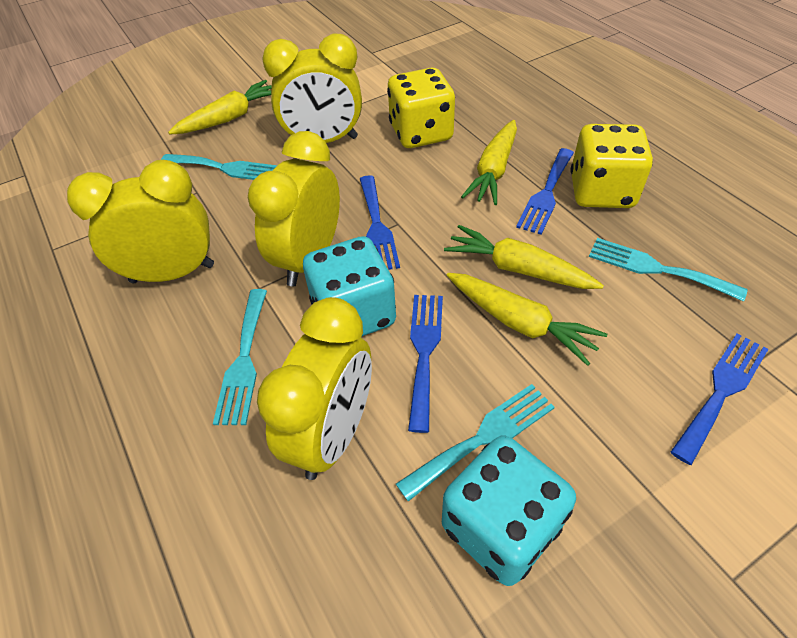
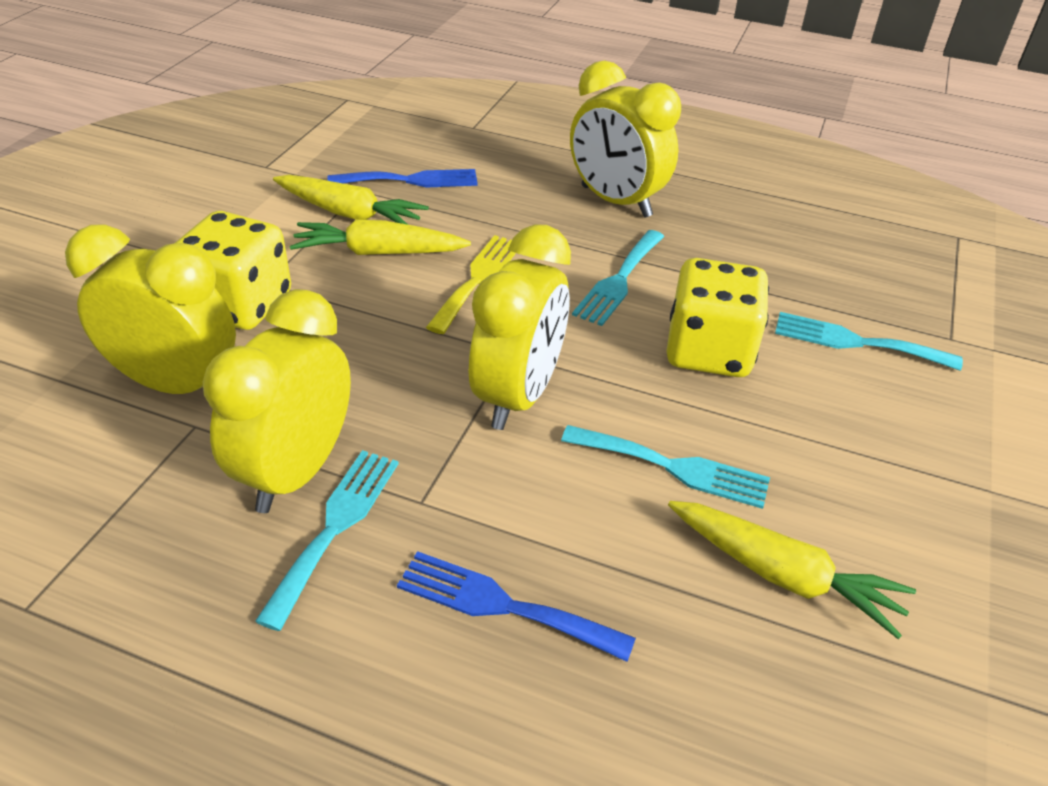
blue fork: 4 -> 2
turquoise dice: 2 -> 0
yellow carrot: 4 -> 3
yellow fork: 0 -> 1

